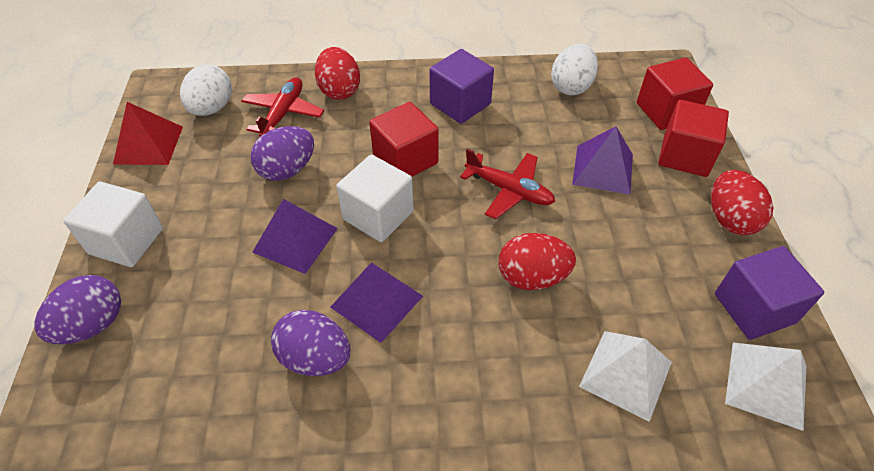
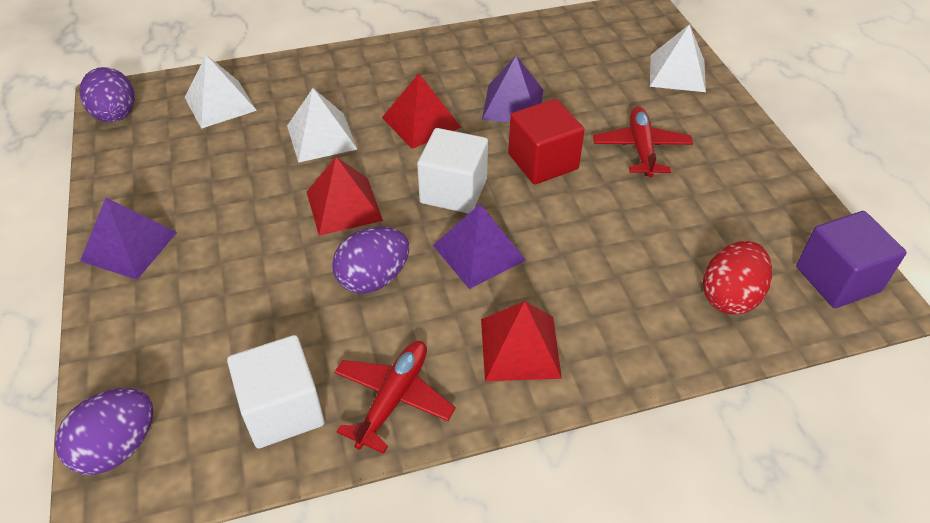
purple cube: 2 -> 1
red cube: 3 -> 1
red egg: 3 -> 1
red pyramid: 1 -> 3
white egg: 2 -> 0
white pyramid: 2 -> 3

